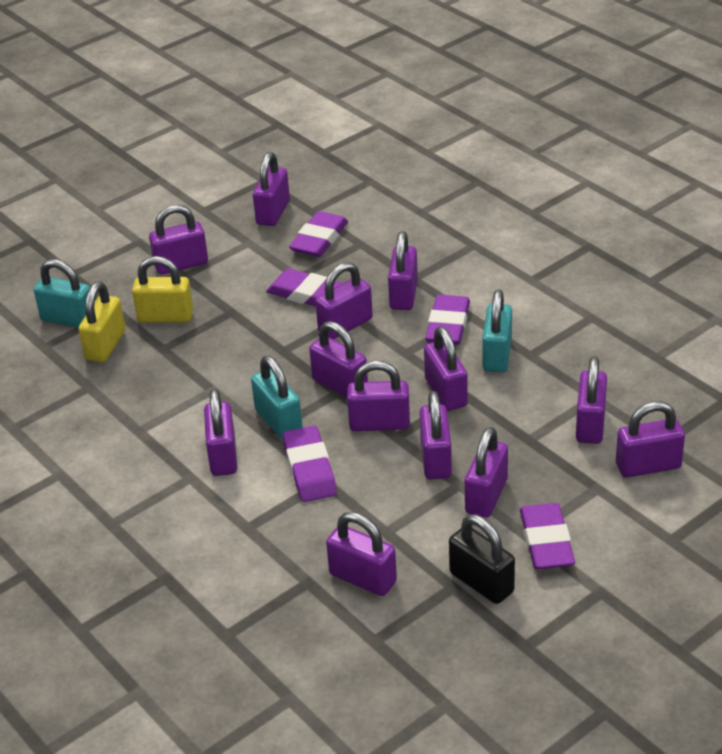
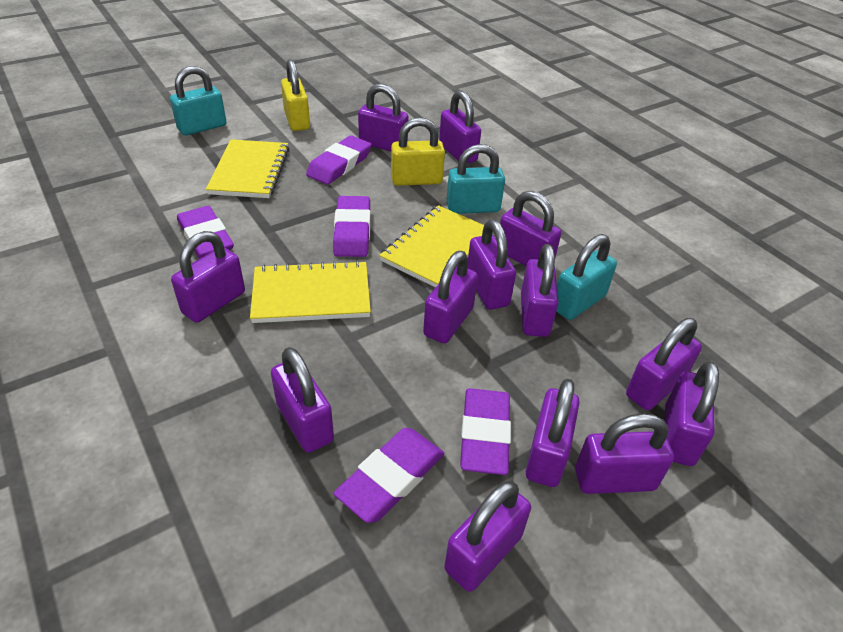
black padlock: 1 -> 0
yellow notebook: 0 -> 3

